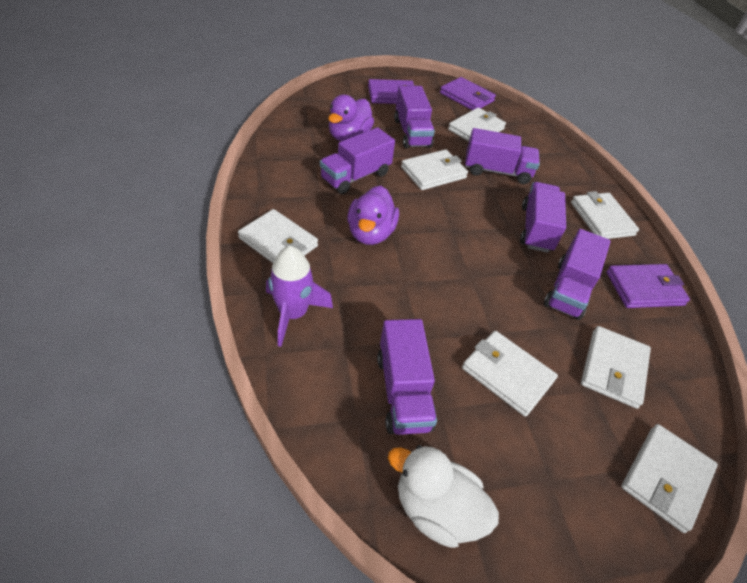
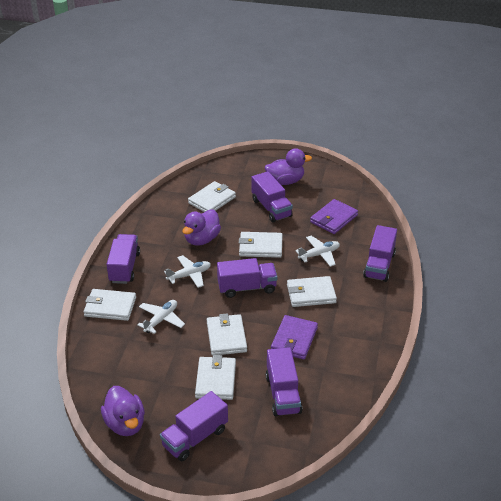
purple duck: 2 -> 3
purple rocket: 1 -> 0
purple wallet: 3 -> 2
white duck: 1 -> 0
white plane: 0 -> 3
white wallet: 7 -> 6

